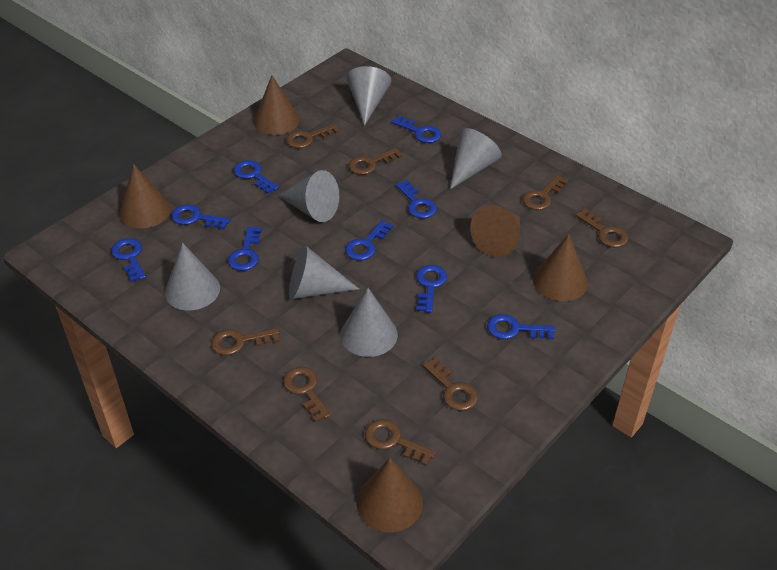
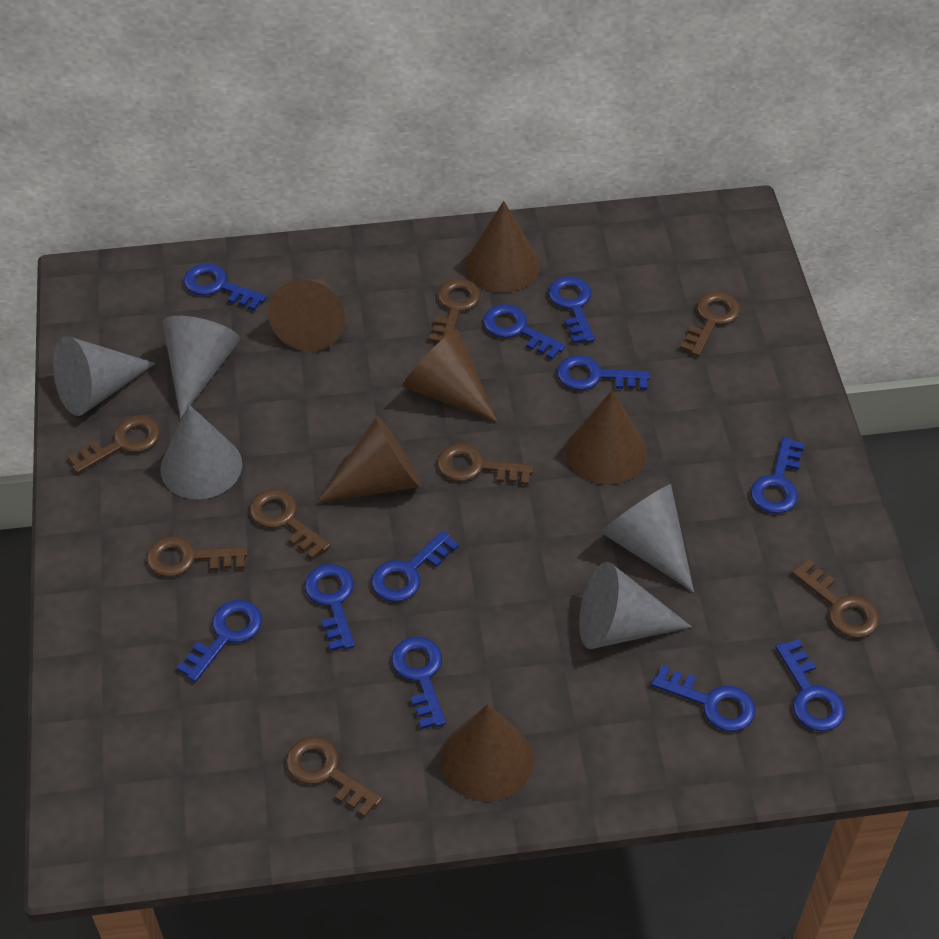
blue key: 9 -> 11
brown cone: 5 -> 6
grey cone: 6 -> 5

